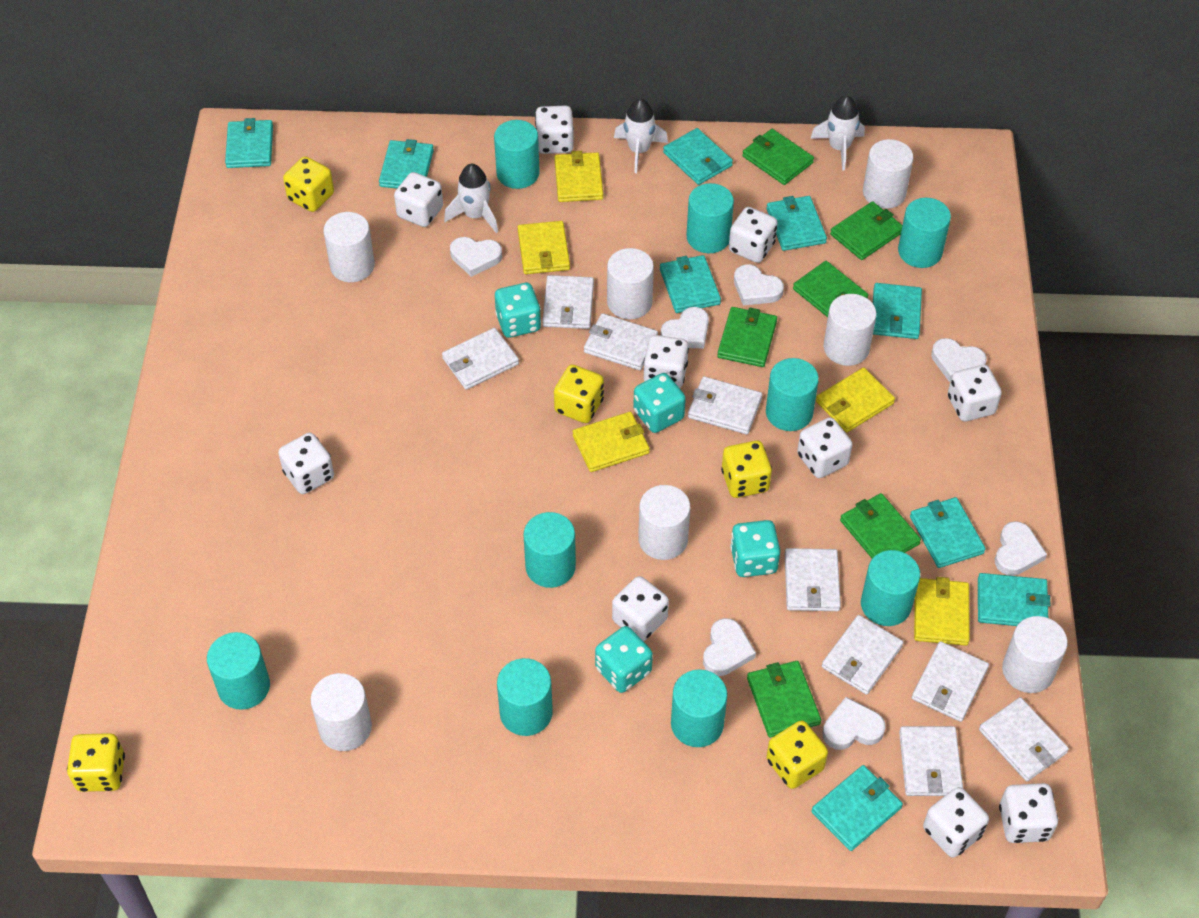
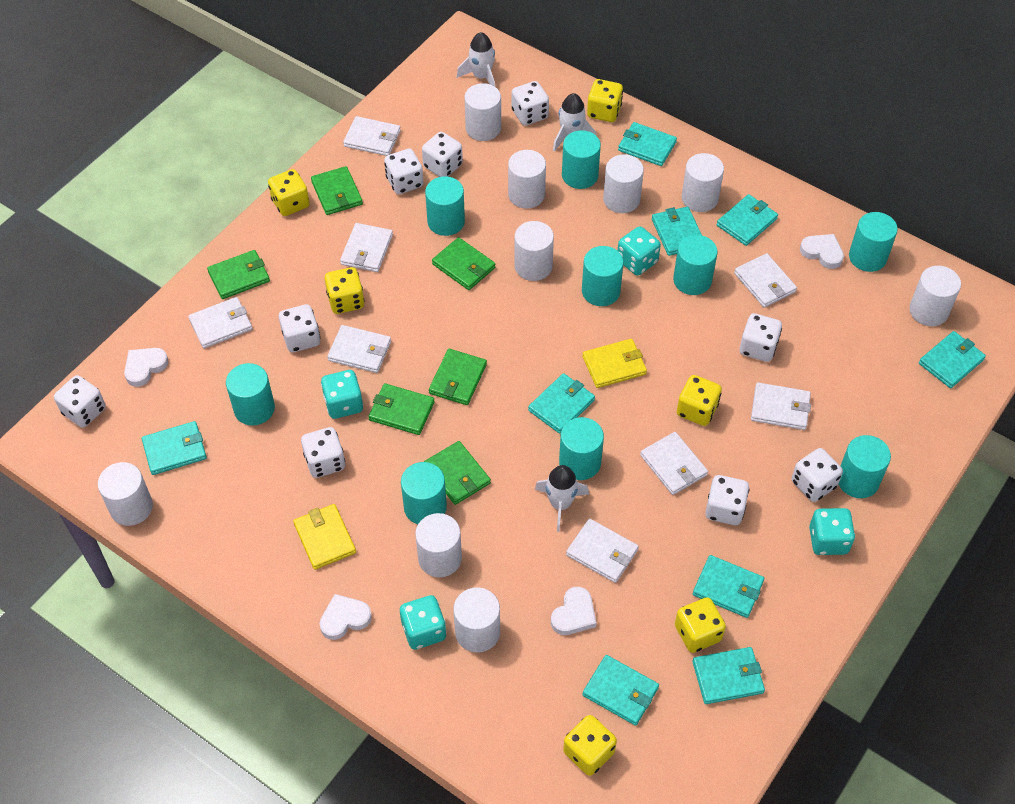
white cylinder: 7 -> 9
white dice: 10 -> 9
white heart: 7 -> 4
white wallet: 9 -> 8
yellow dice: 5 -> 6
yellow wallet: 5 -> 2

